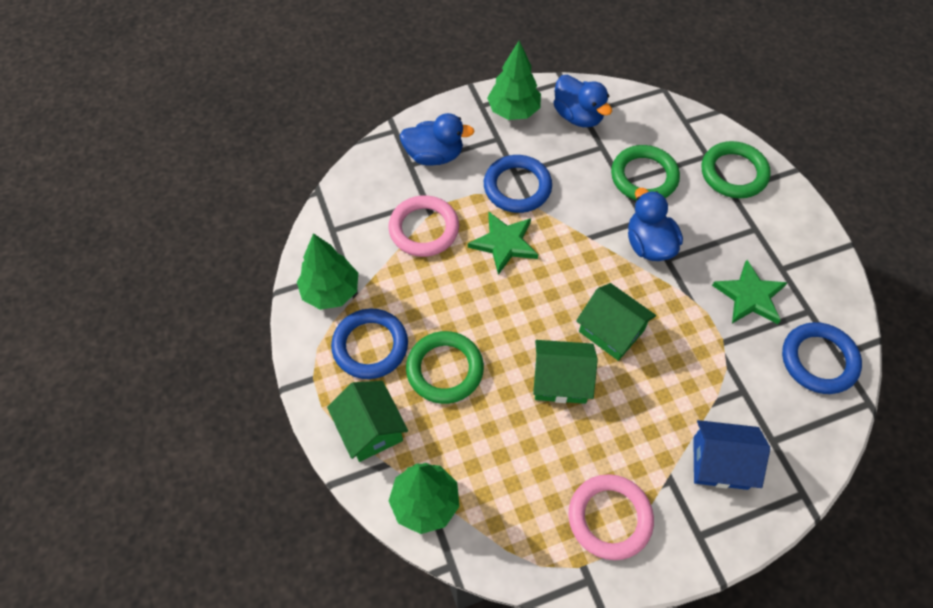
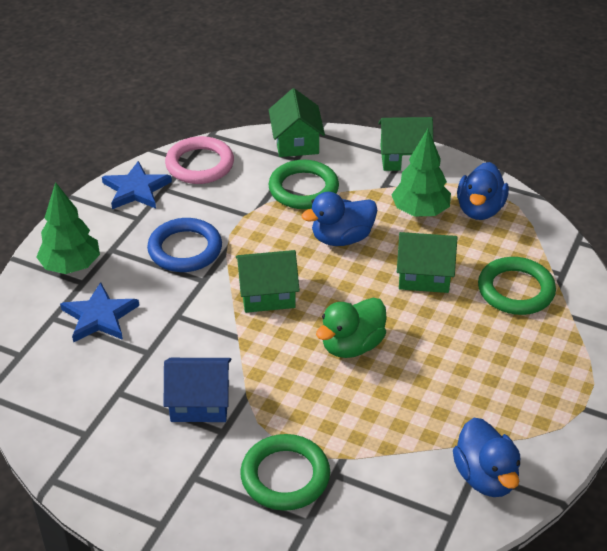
blue ring: 3 -> 1
blue star: 0 -> 2
green duck: 0 -> 1
green house: 3 -> 4
green star: 2 -> 0
green tree: 3 -> 2
pink ring: 2 -> 1

